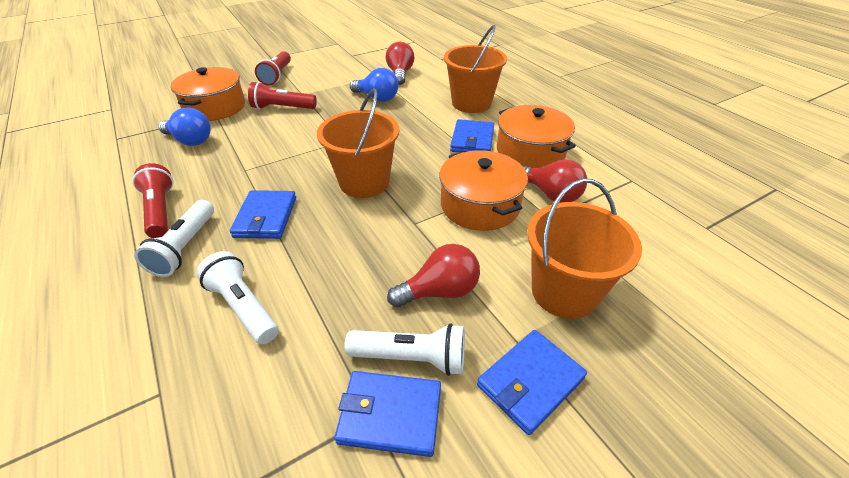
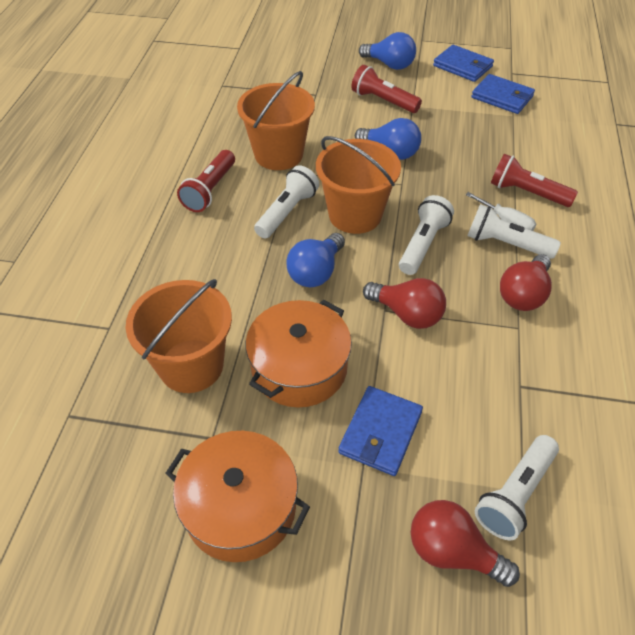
blue light bulb: 2 -> 3
blue wallet: 4 -> 3
orange pot: 3 -> 2
white flashlight: 3 -> 4
white screwdriver: 0 -> 1

